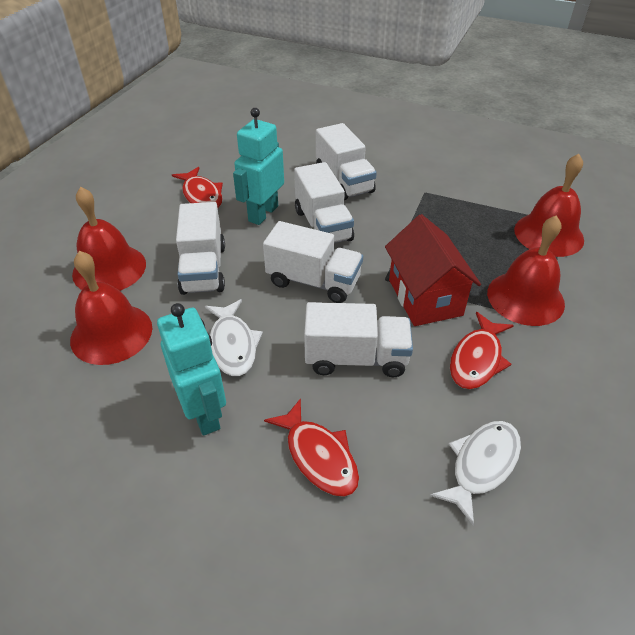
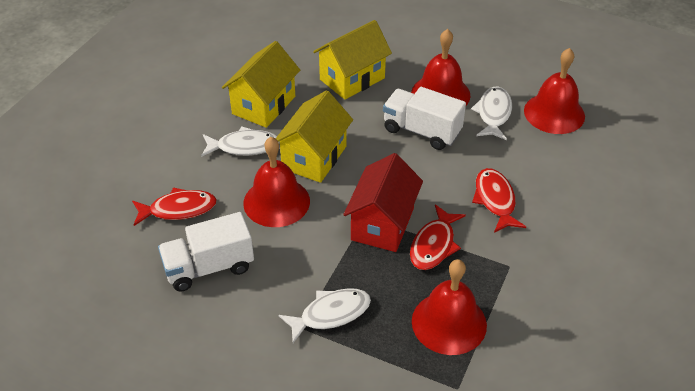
turquoise robot: 2 -> 0
white fish: 2 -> 3
white truck: 5 -> 2
yellow house: 0 -> 3

